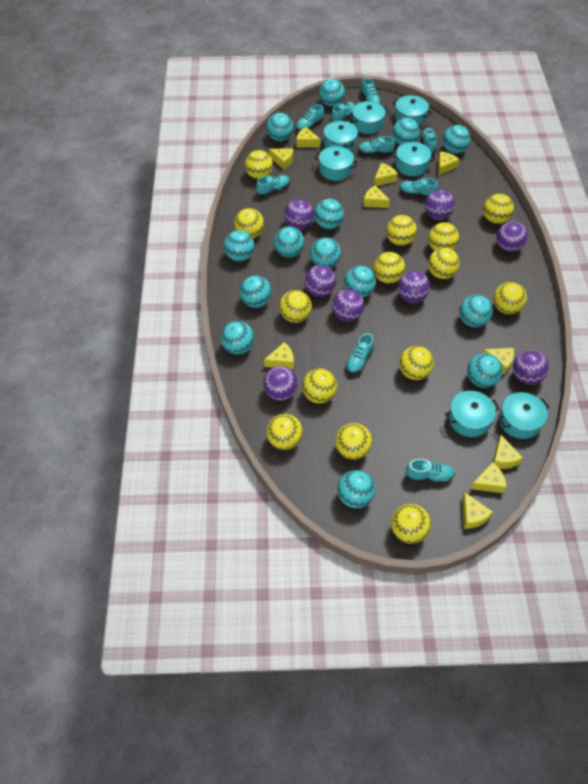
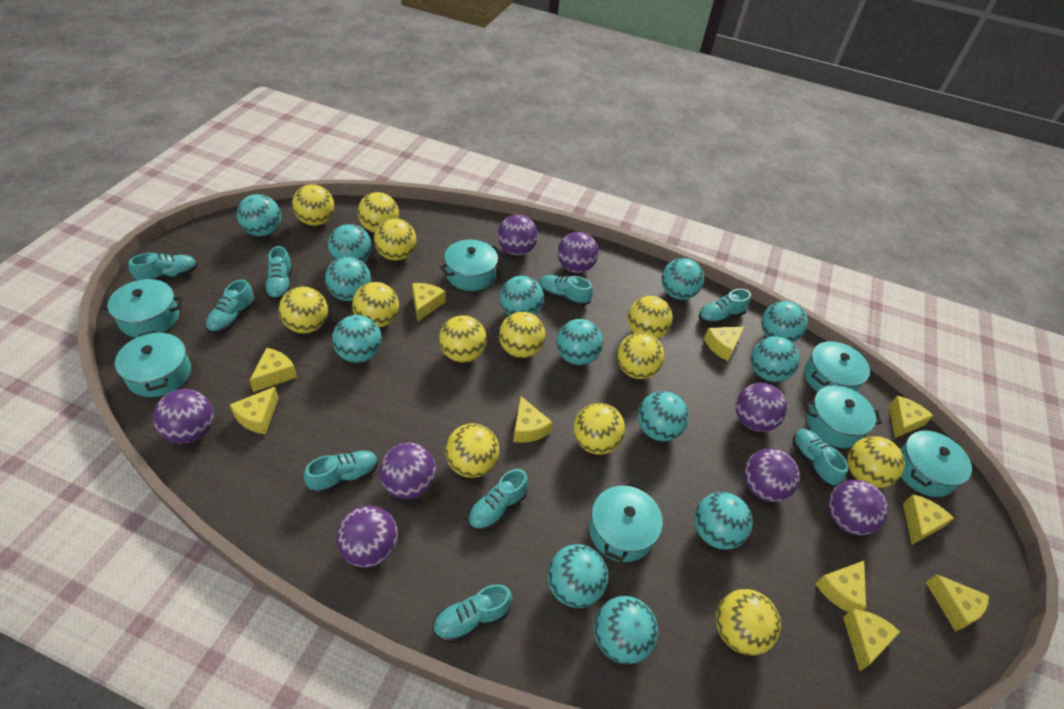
turquoise ball: 14 -> 13
yellow ball: 14 -> 13

